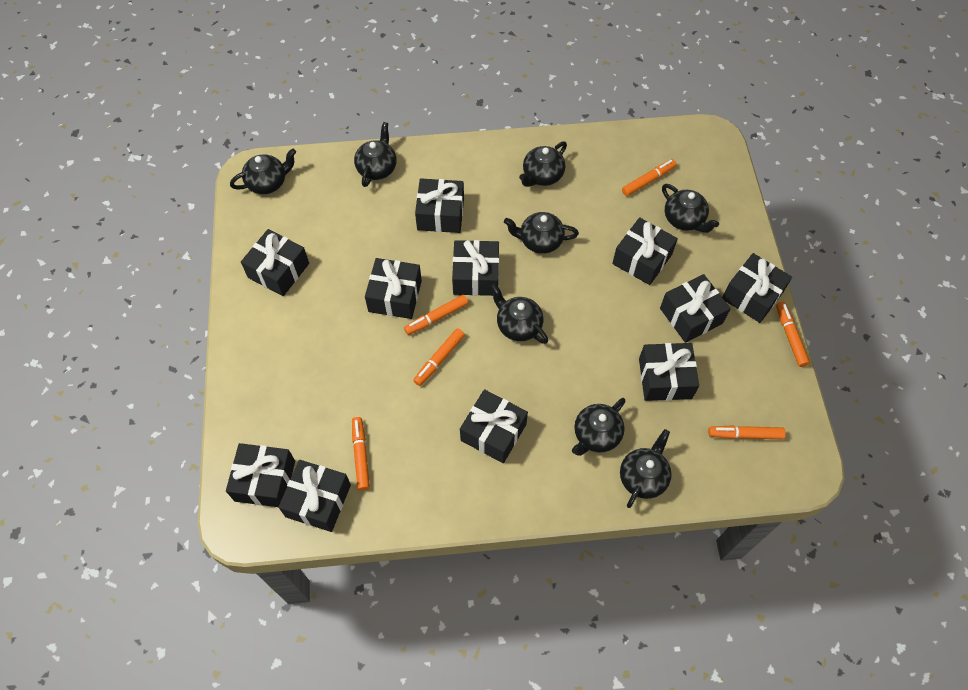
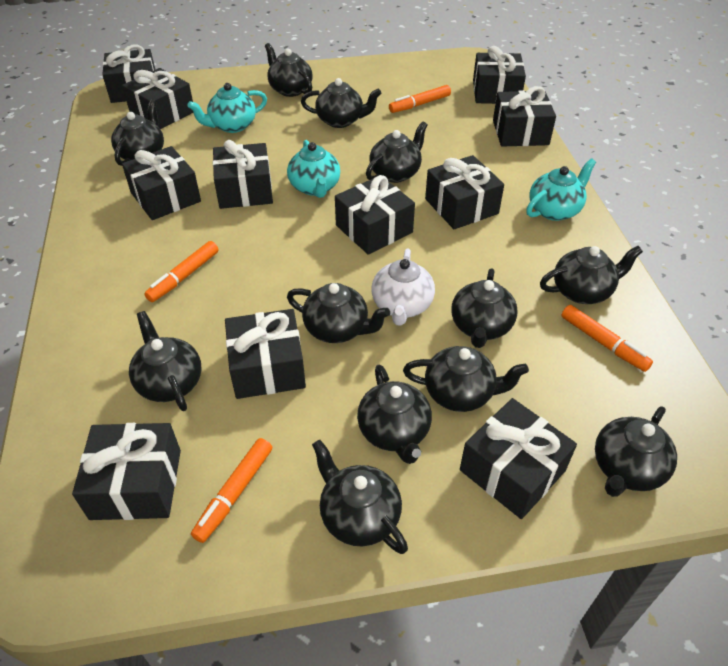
black teapot: 8 -> 12
orange marker: 6 -> 4
turquoise teapot: 0 -> 3
white teapot: 0 -> 1

